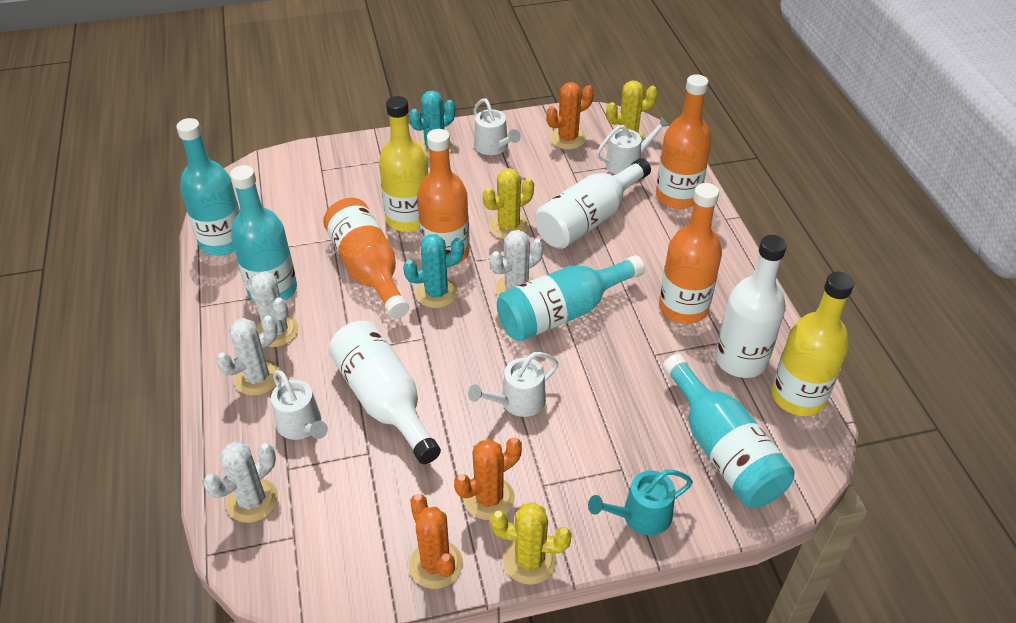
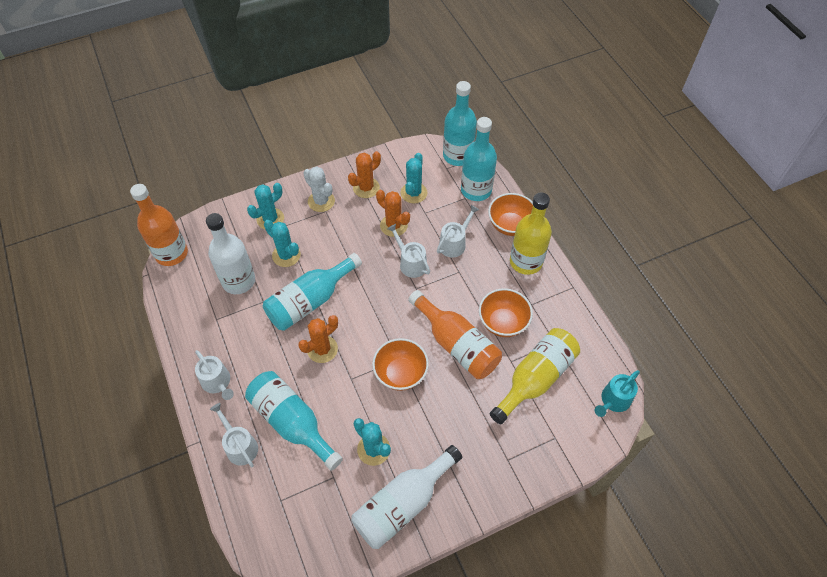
orange bottle: 4 -> 2
orange bowl: 0 -> 3
turquoise cactus: 2 -> 4
white bottle: 3 -> 2
white cactus: 4 -> 1
yellow cactus: 3 -> 0

